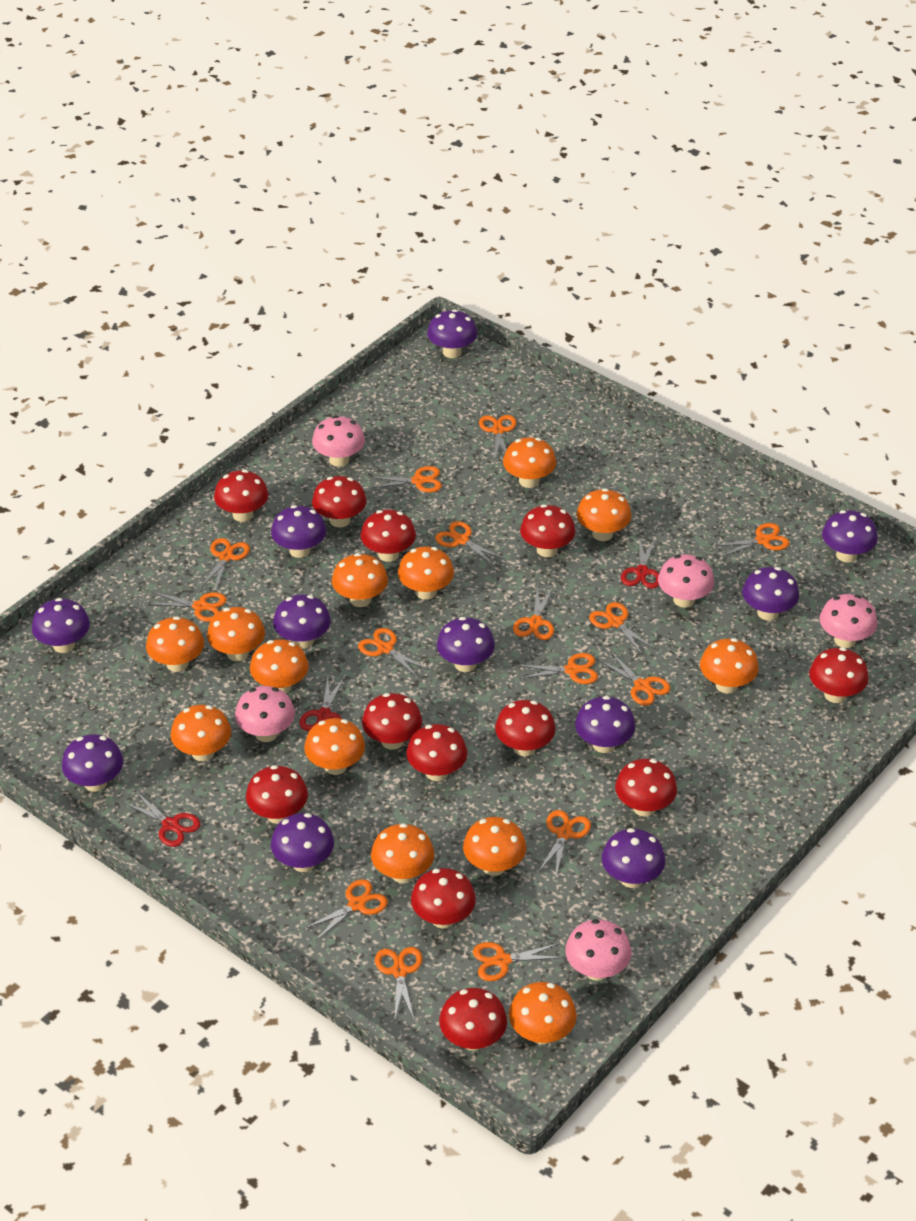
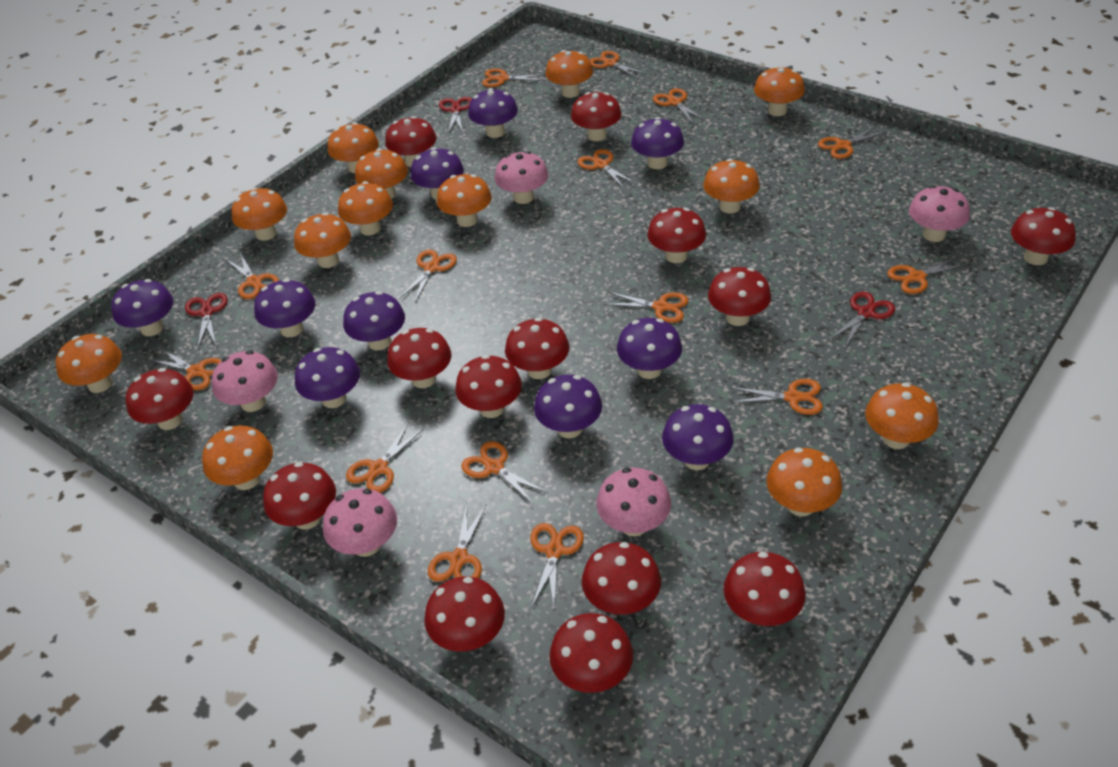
purple mushroom: 11 -> 10
red mushroom: 12 -> 14

